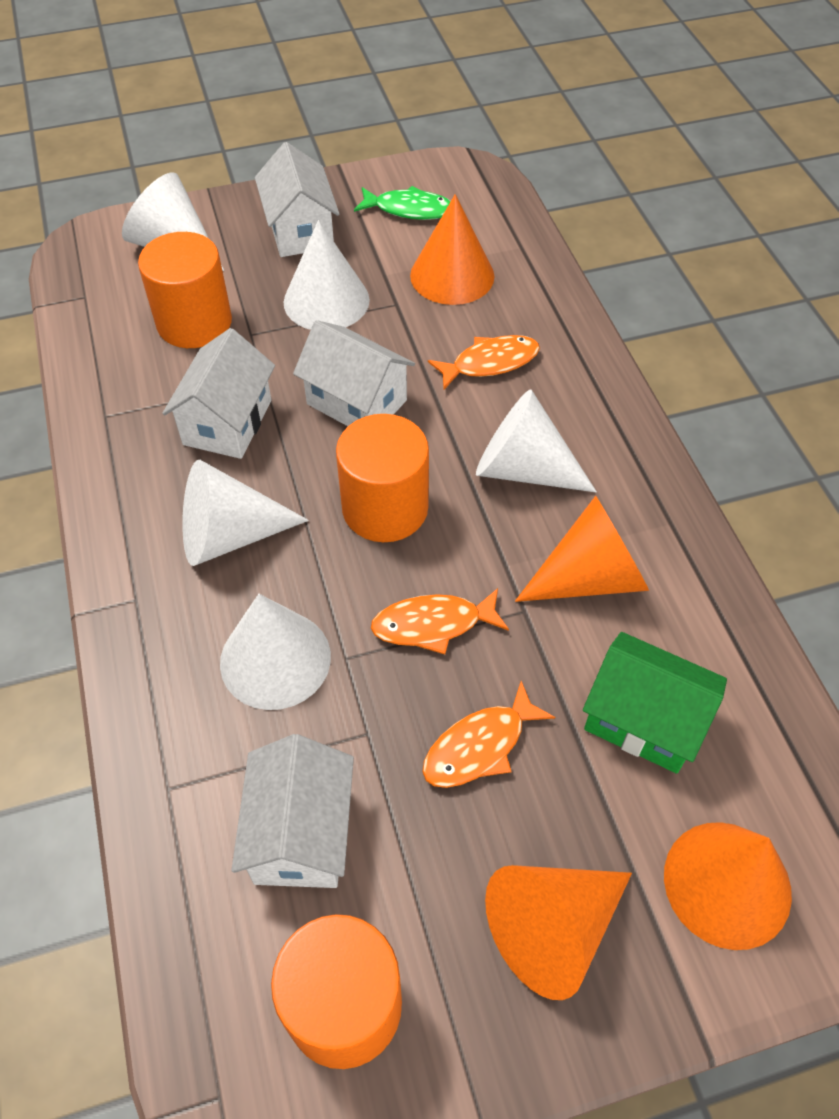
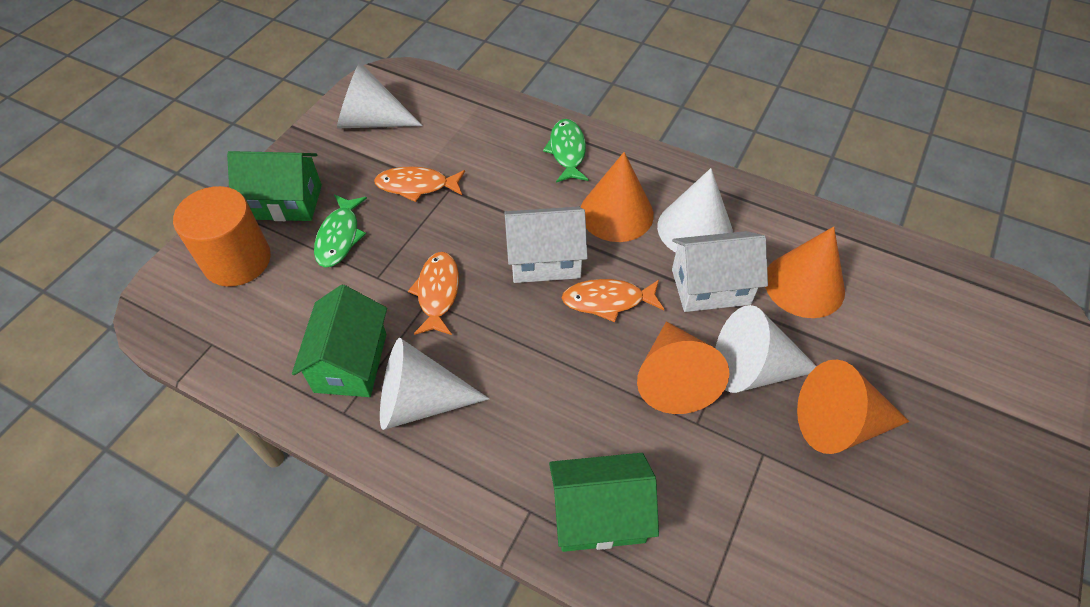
green fish: 1 -> 2
green house: 1 -> 3
orange cylinder: 3 -> 1
white cone: 5 -> 4
white house: 4 -> 2

